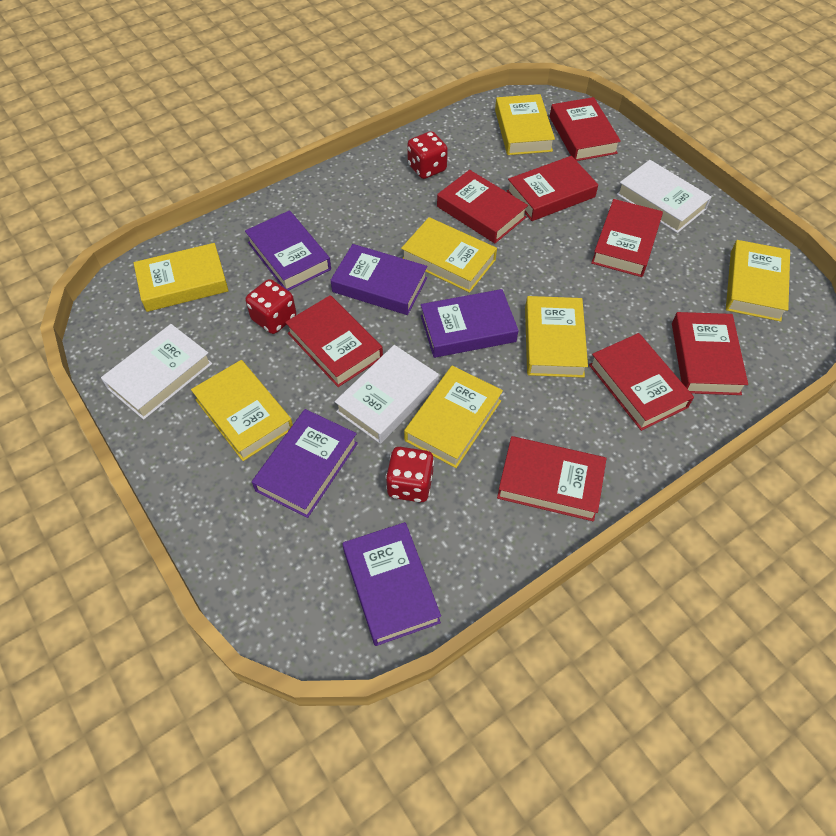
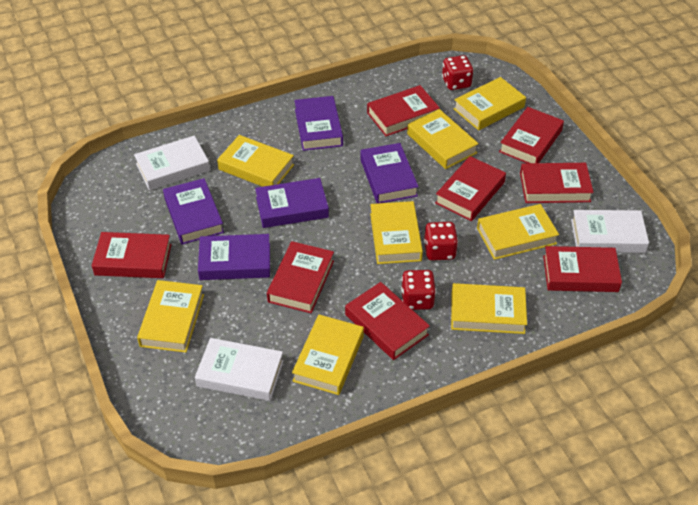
yellow book: 7 -> 8

